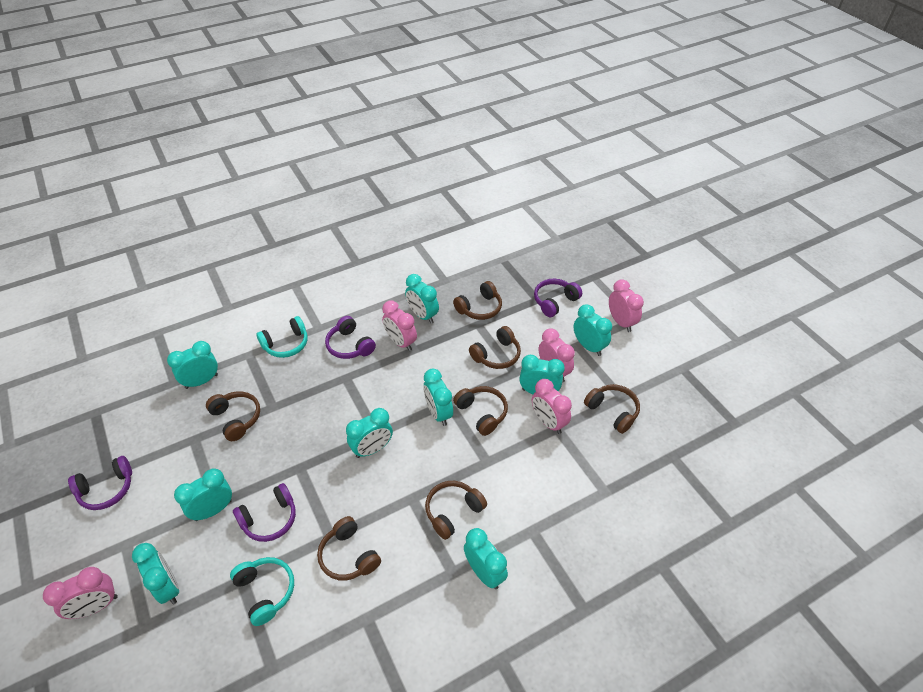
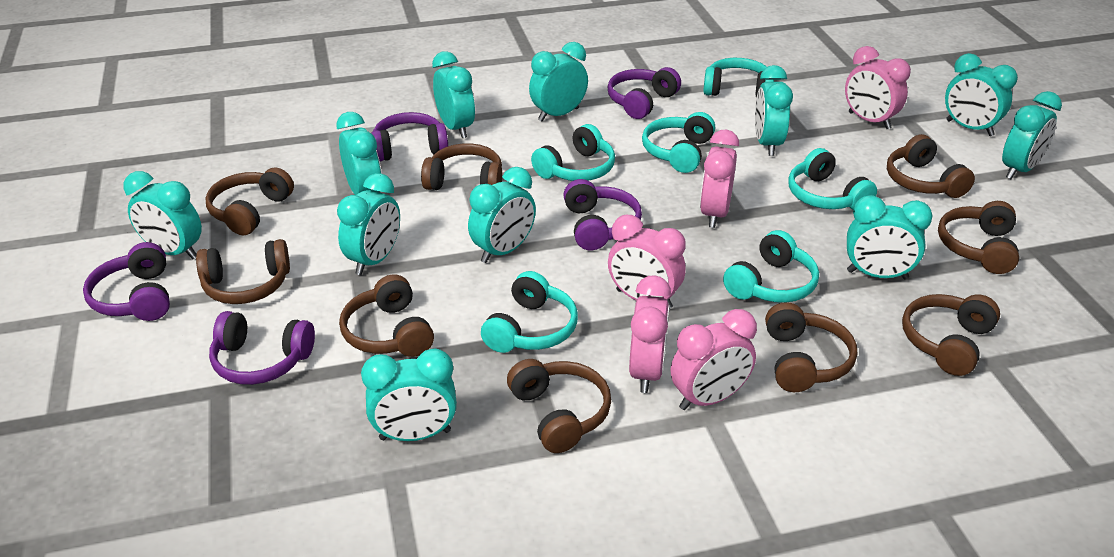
brown headphones: 7 -> 9
purple headphones: 4 -> 5
turquoise clock: 9 -> 11
turquoise headphones: 2 -> 6

